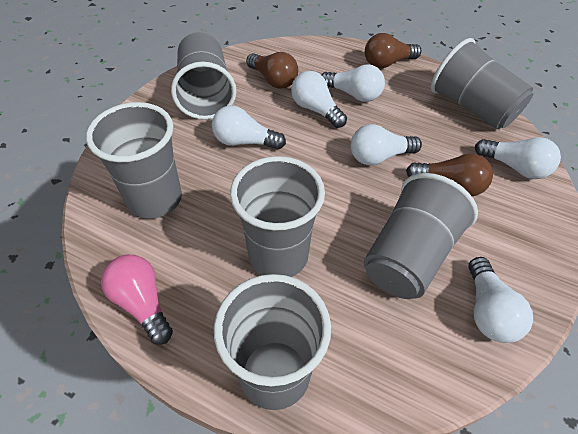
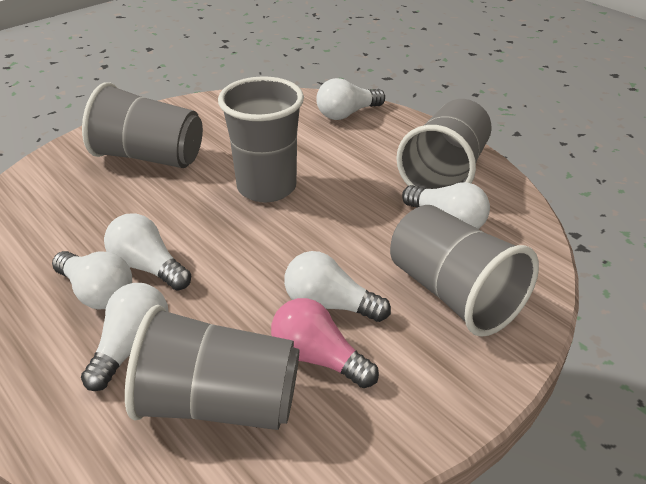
brown light bulb: 3 -> 0
grey cup: 6 -> 5

